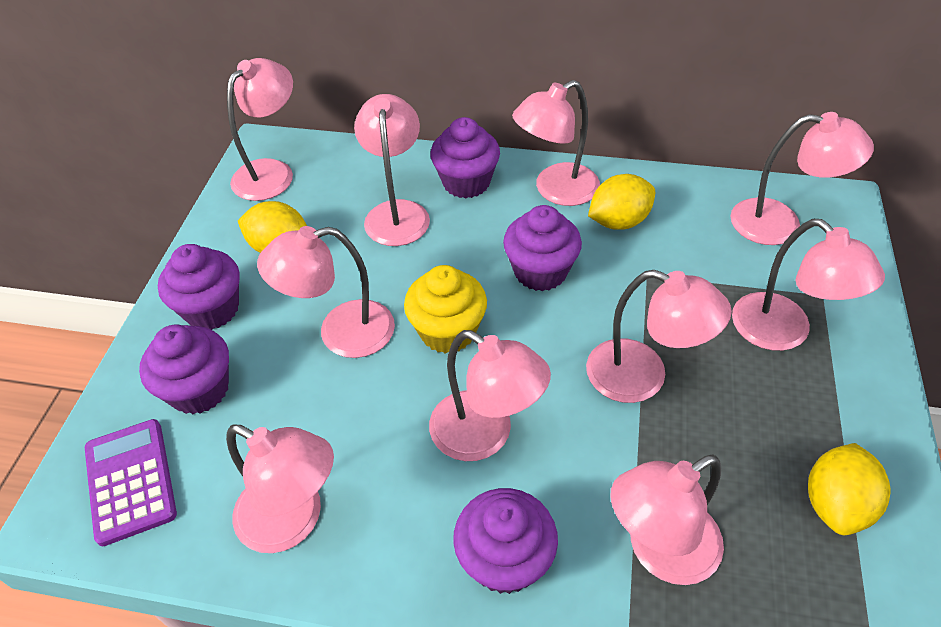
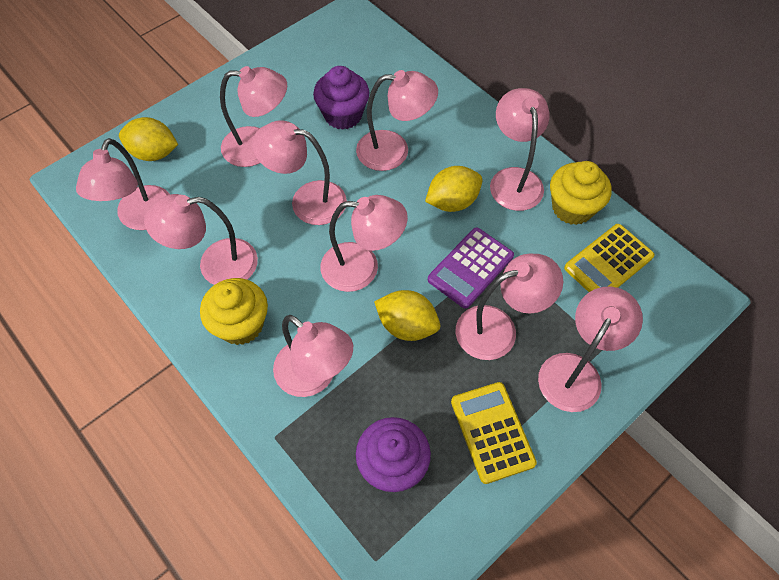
purple cupcake: 5 -> 2
yellow calculator: 0 -> 2
yellow cupcake: 1 -> 2

